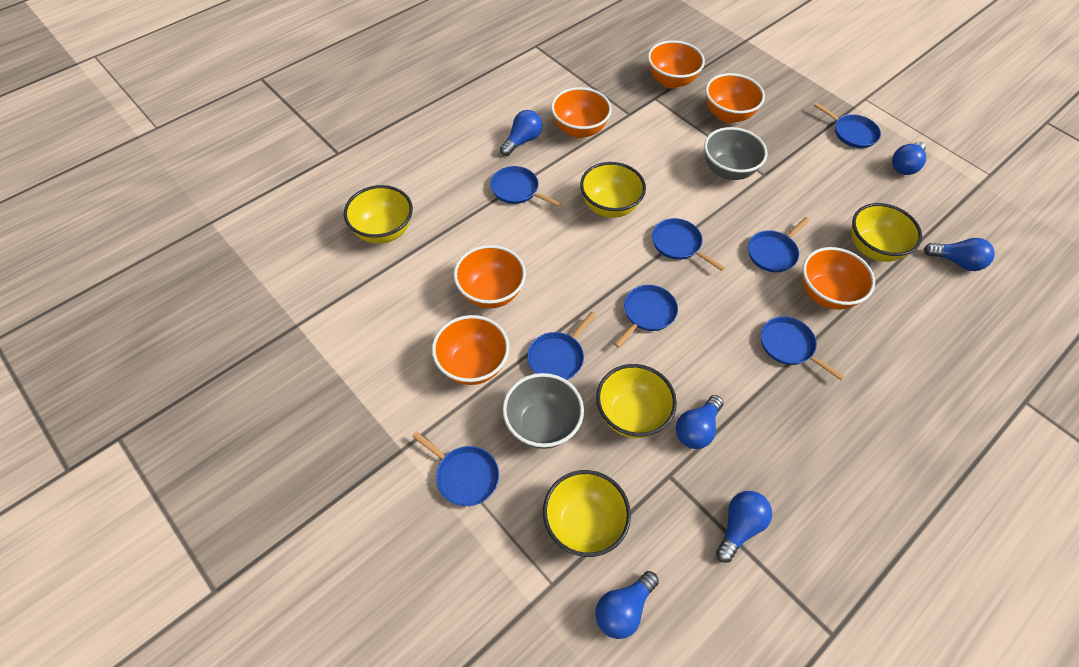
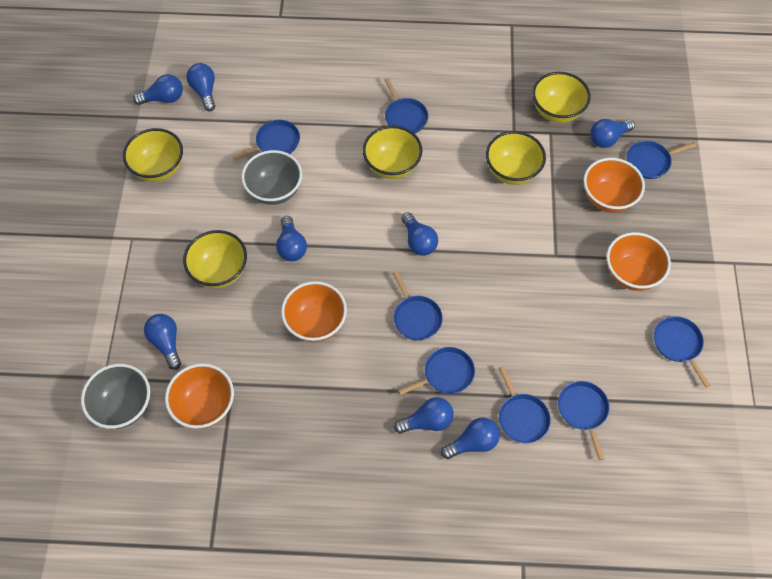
blue light bulb: 6 -> 8
orange bowl: 6 -> 4

